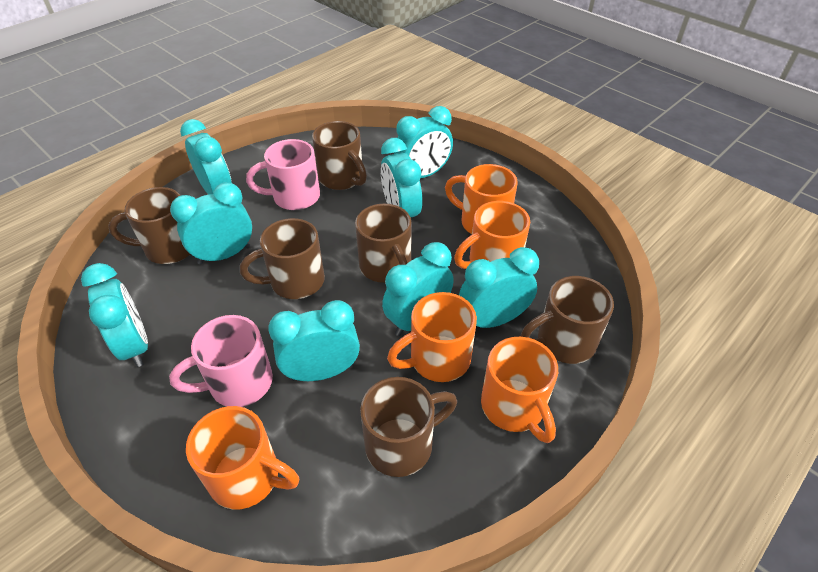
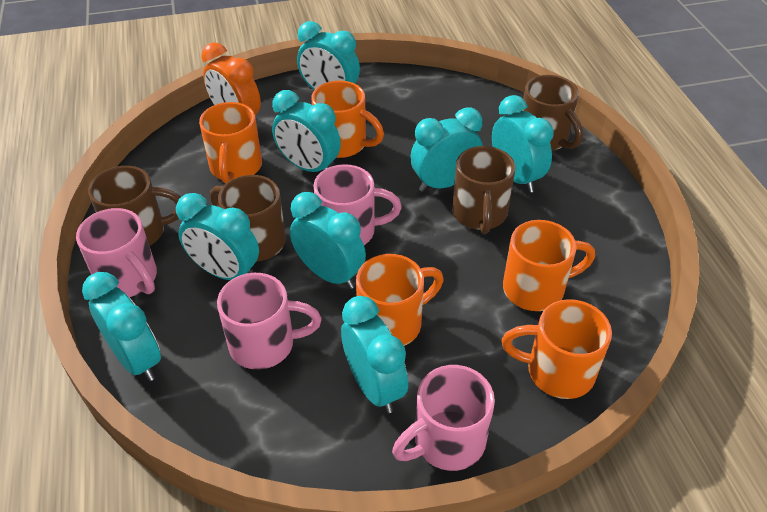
brown mug: 6 -> 4
orange clock: 0 -> 1
pink mug: 2 -> 4

